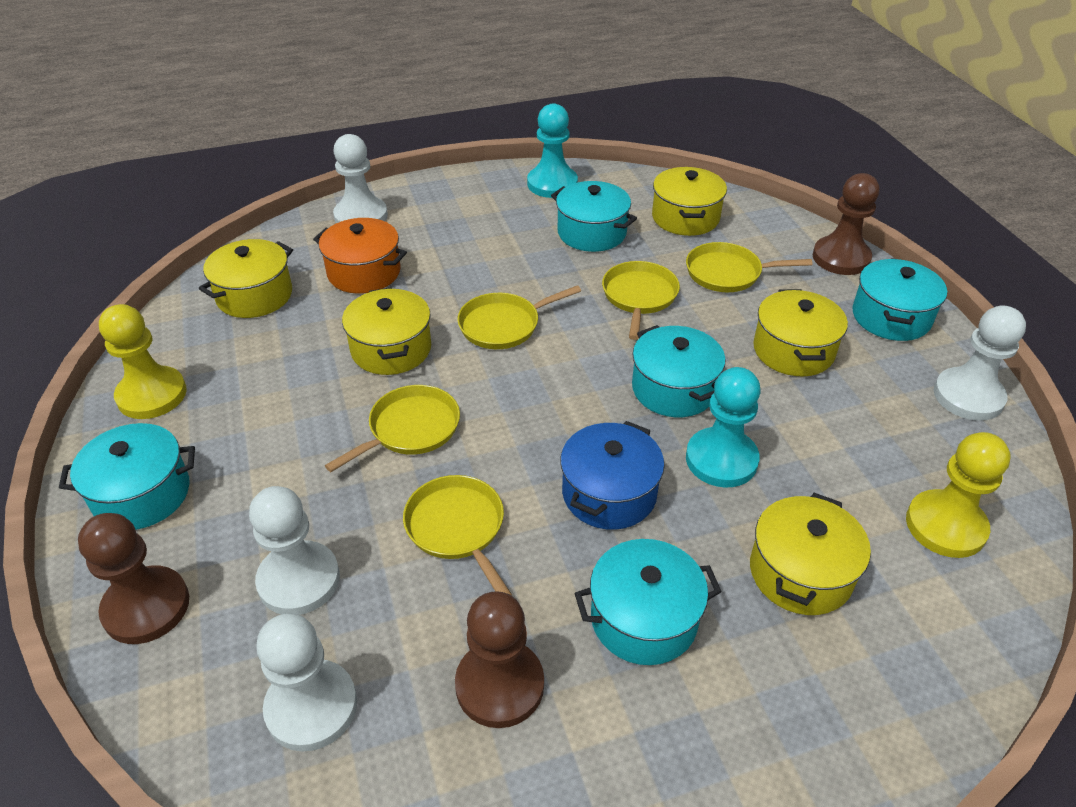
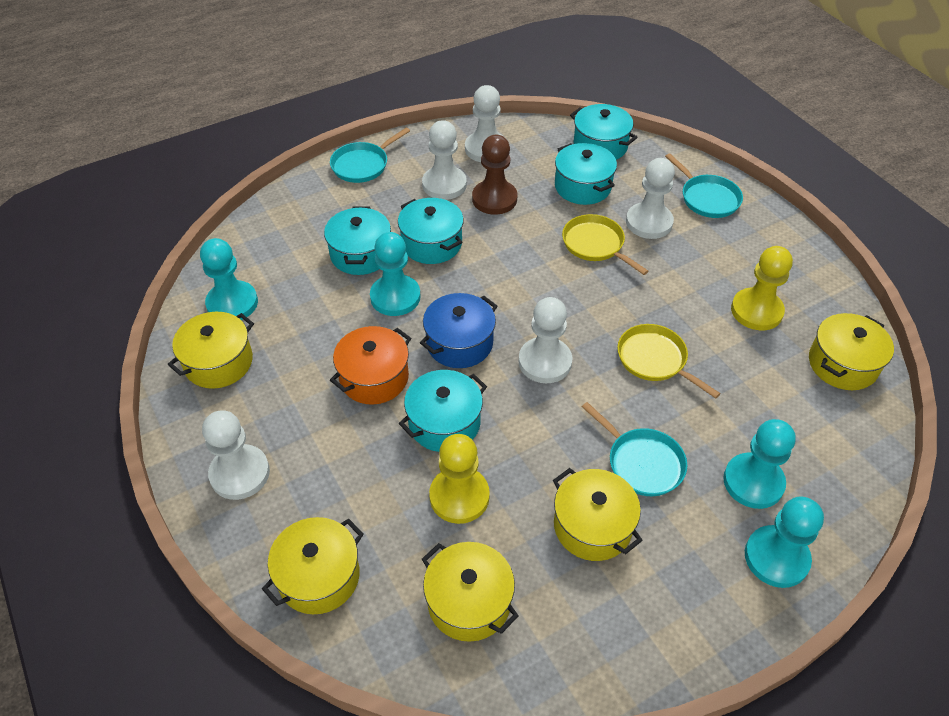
brown pawn: 3 -> 1
turquoise pan: 0 -> 3
turquoise pawn: 2 -> 4
white pawn: 4 -> 5
yellow pan: 5 -> 2

